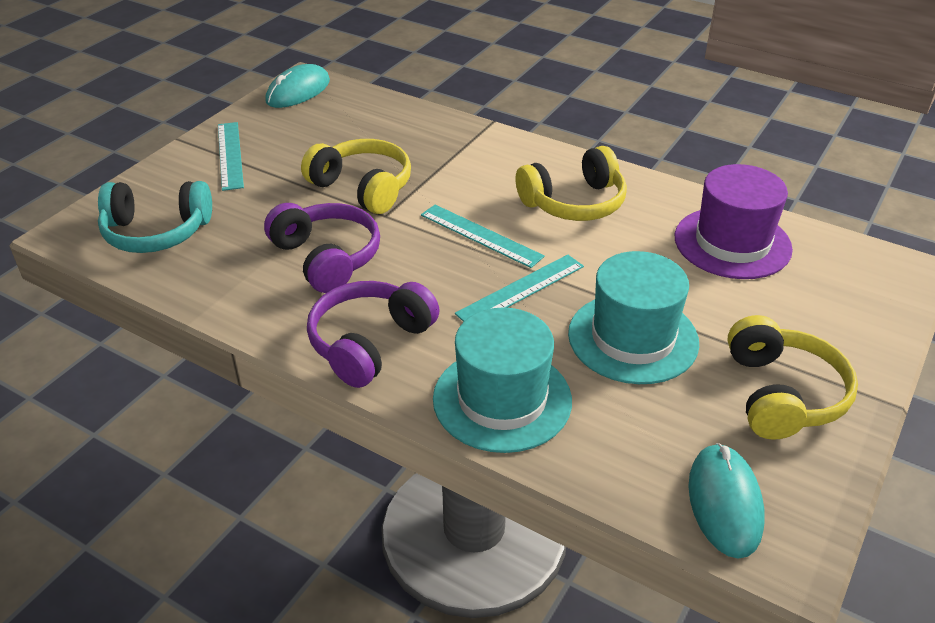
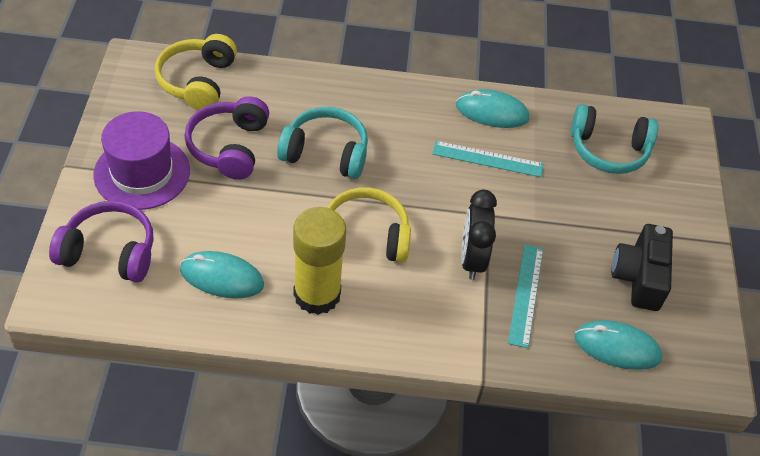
black camera: 0 -> 1
black clock: 0 -> 1
turquoise hat: 2 -> 0
turquoise headphones: 1 -> 2
turquoise mouse: 2 -> 3
turquoise ruler: 3 -> 2
yellow glue stick: 0 -> 1
yellow headphones: 3 -> 2

